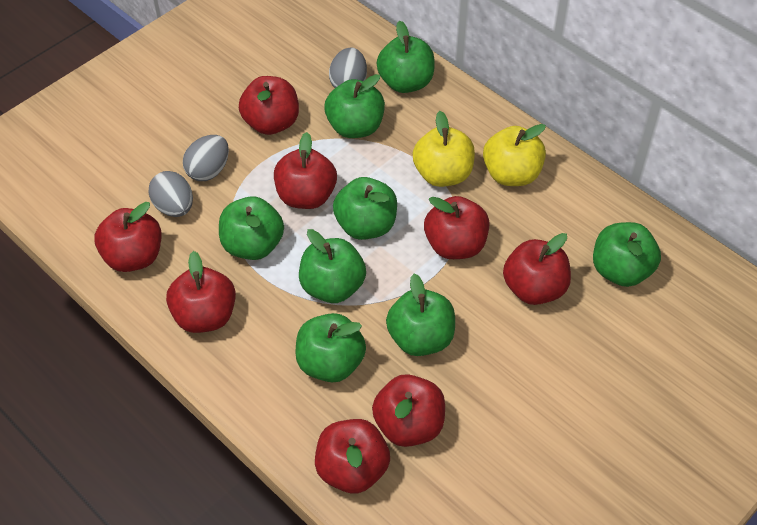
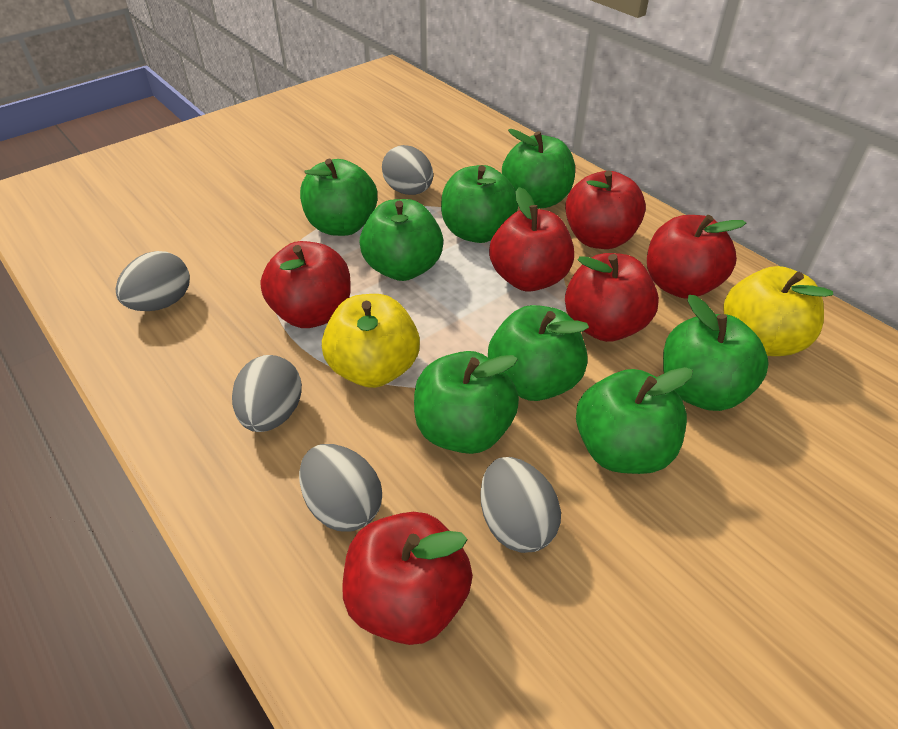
grey egg: 3 -> 5
red apple: 8 -> 6

